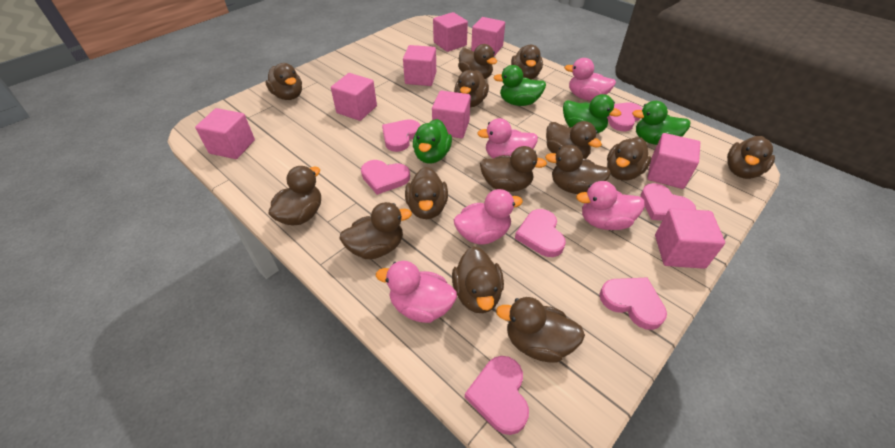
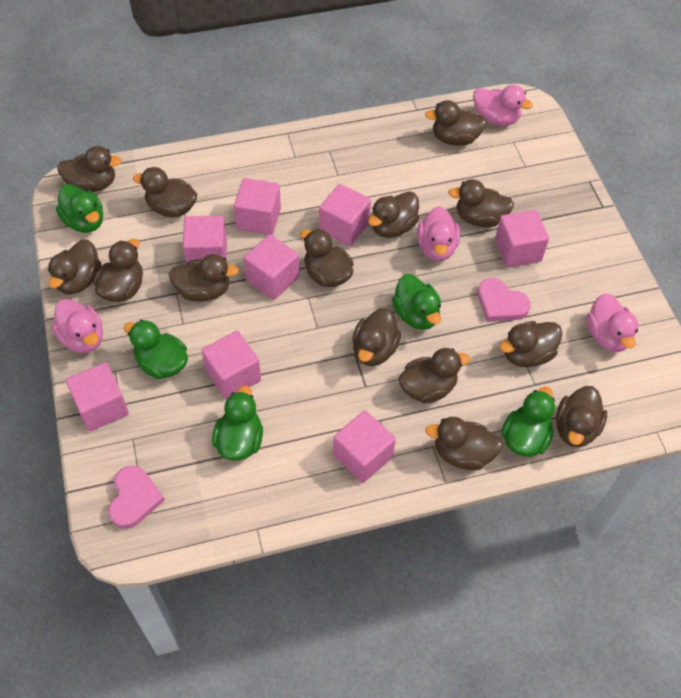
green duck: 4 -> 5
pink duck: 5 -> 4
pink heart: 7 -> 2

